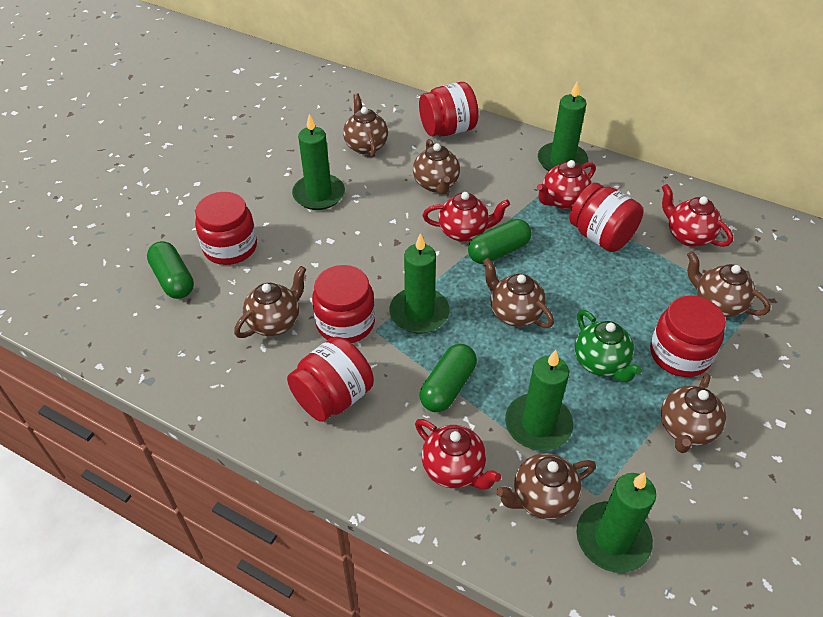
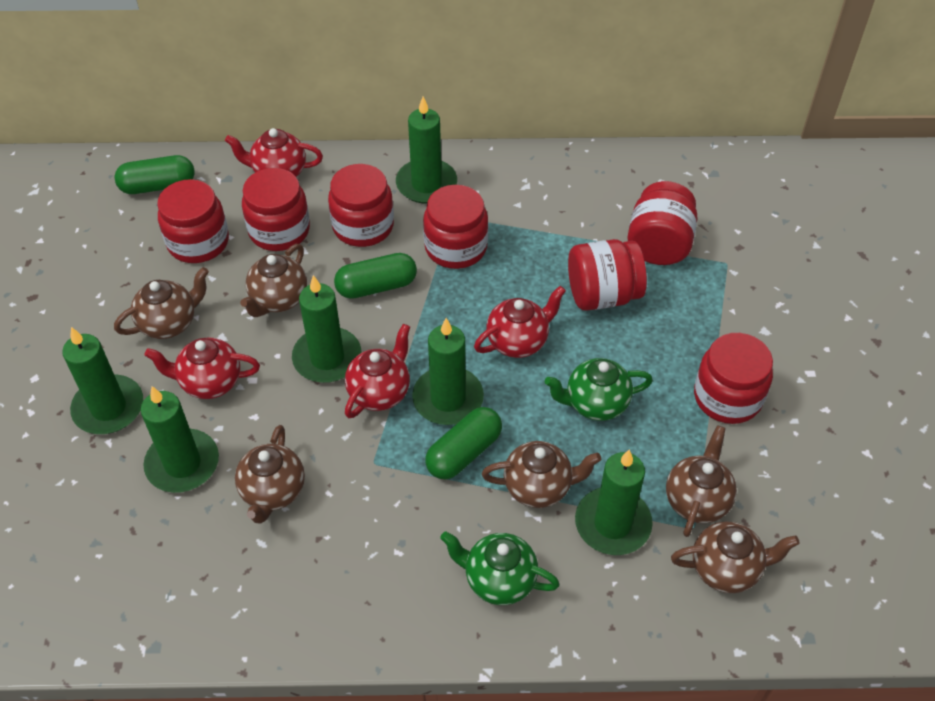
brown teapot: 7 -> 6
green candle: 5 -> 6
green teapot: 1 -> 2
red jar: 6 -> 7

